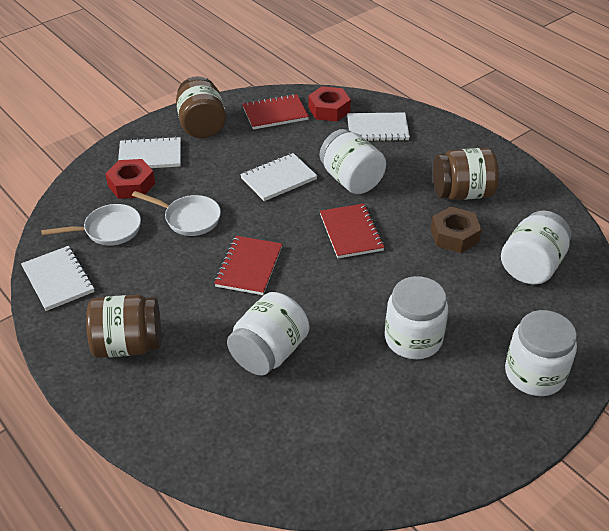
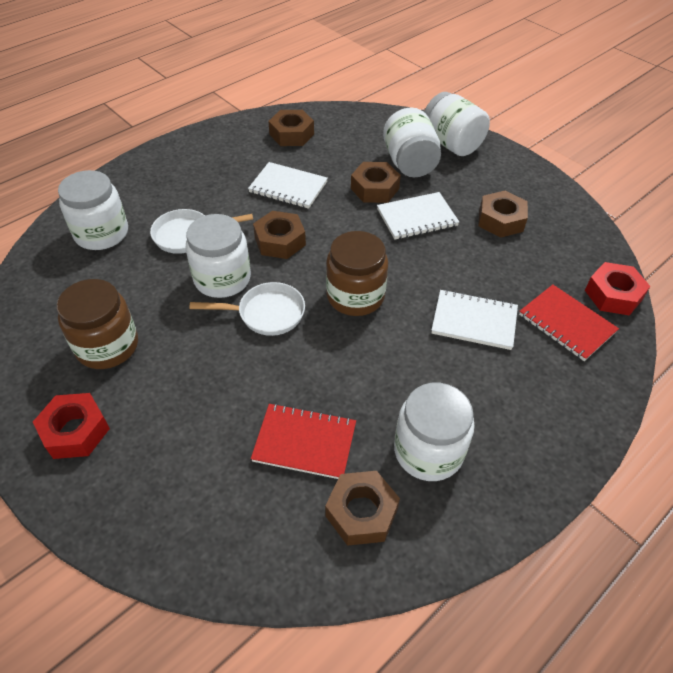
brown jar: 3 -> 2
brown nut: 1 -> 5
red notebook: 3 -> 2
white notebook: 4 -> 3

